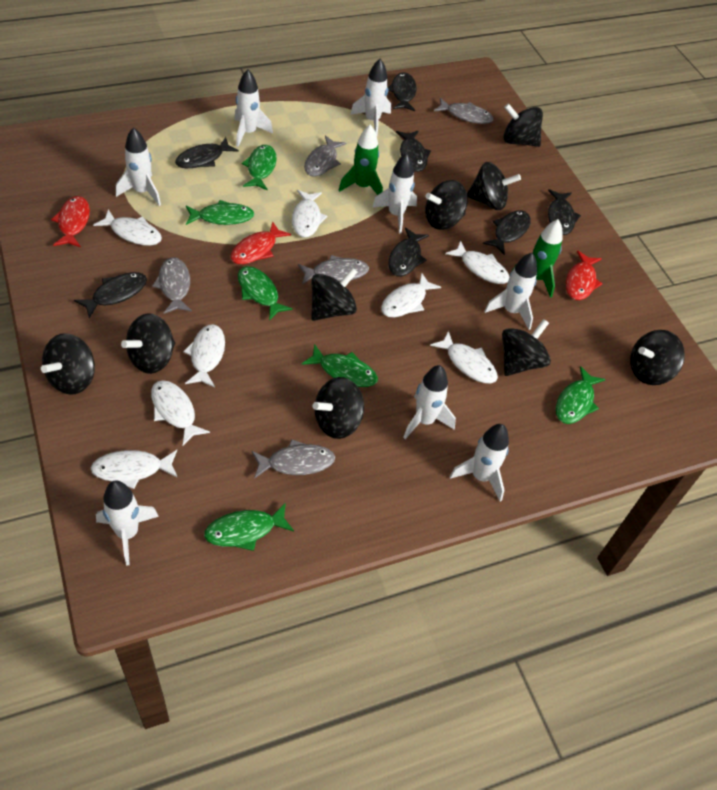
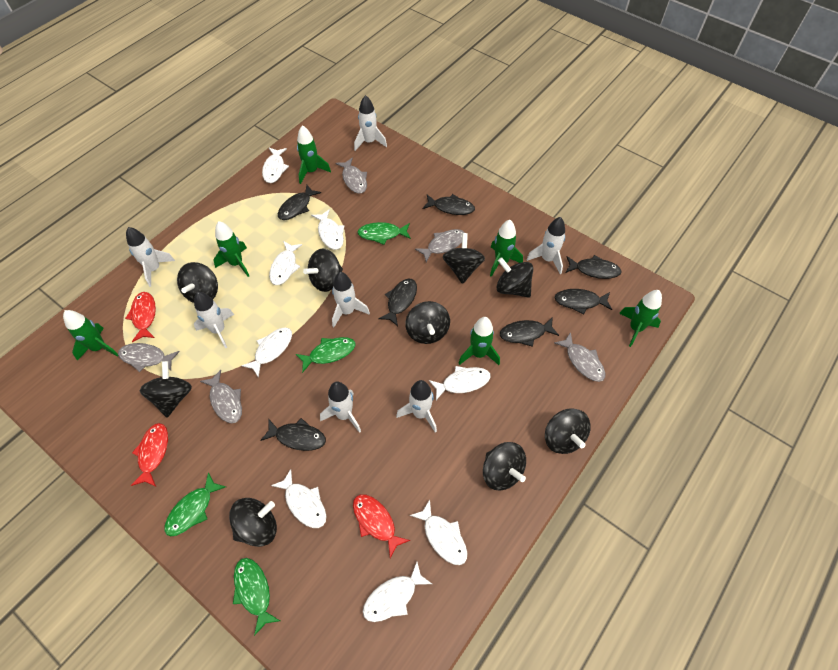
green fish: 6 -> 4
green rocket: 2 -> 6
white rocket: 8 -> 7

